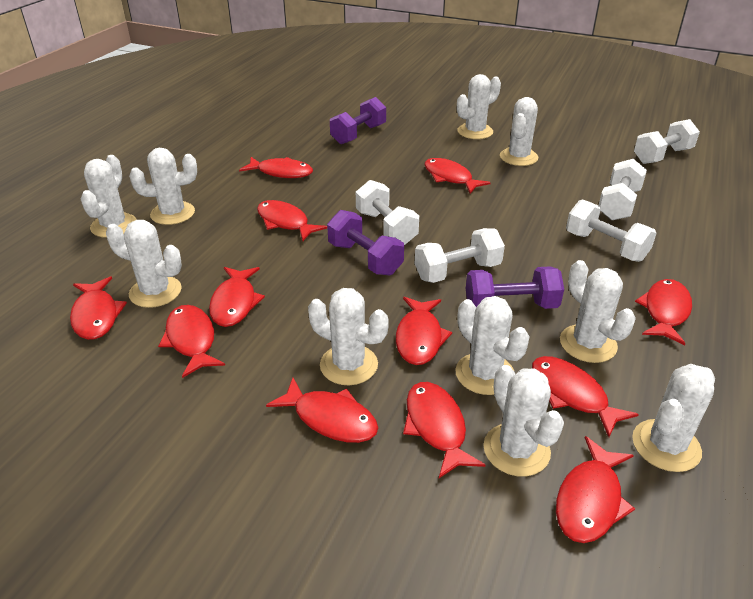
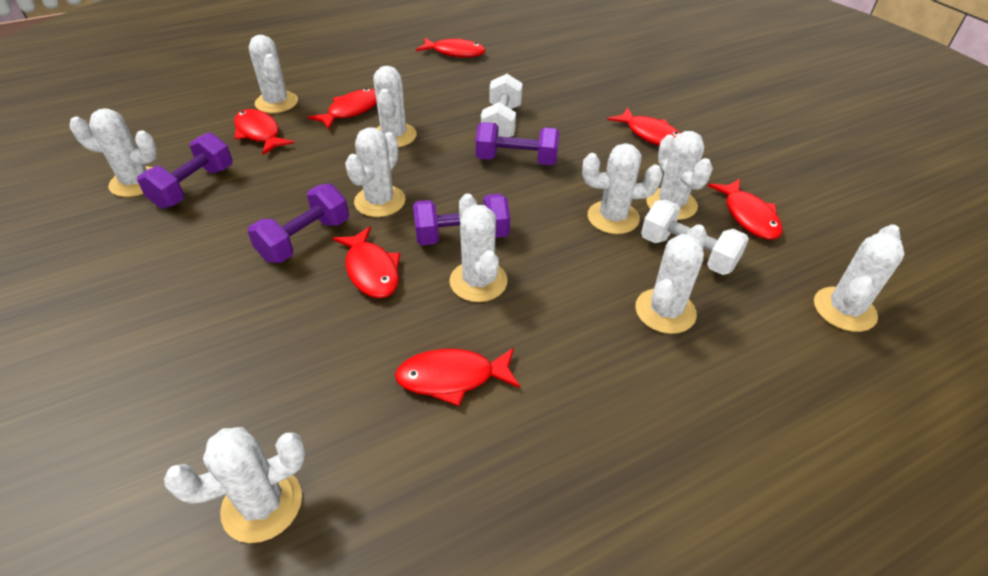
purple dumbbell: 3 -> 4
red fish: 12 -> 7
white dumbbell: 5 -> 2

